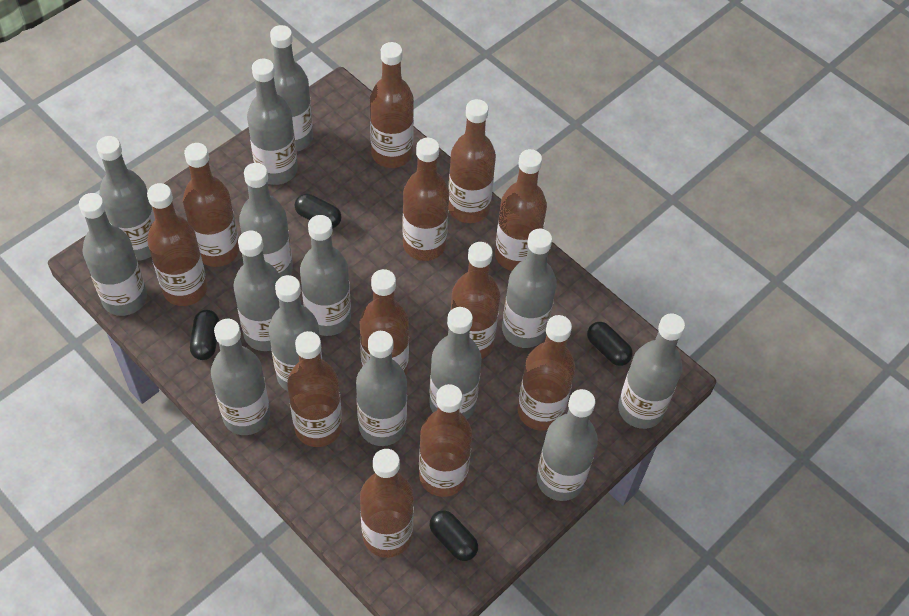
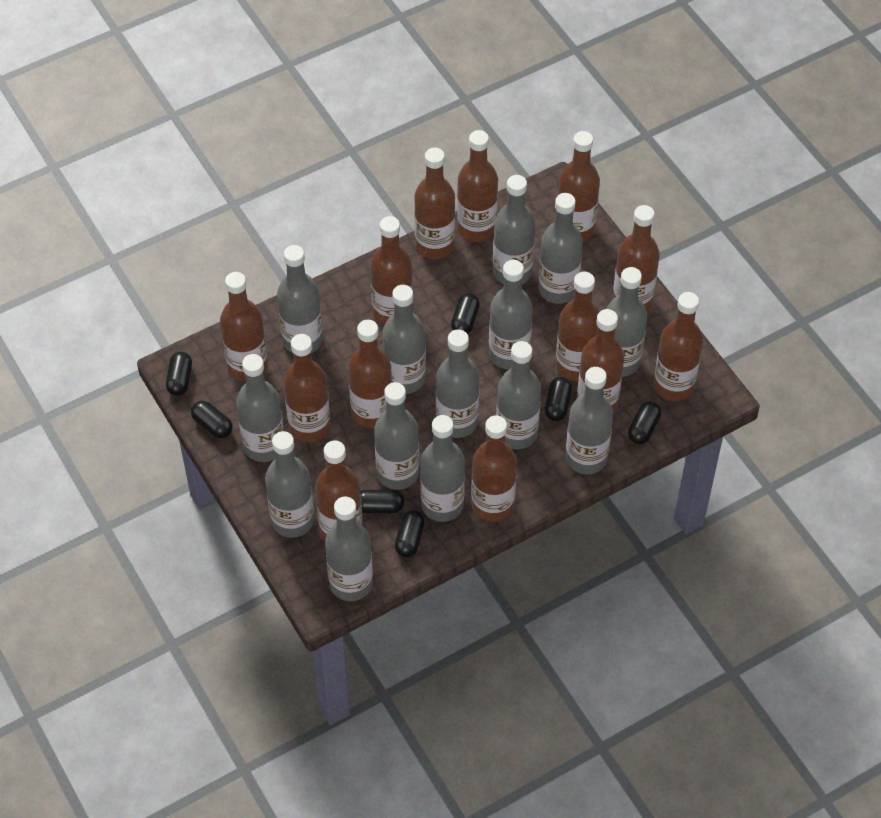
black capsule: 4 -> 7
brown bottle: 12 -> 13

